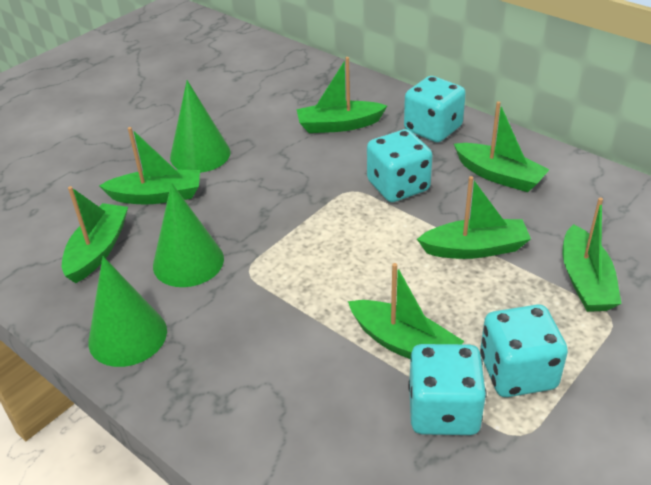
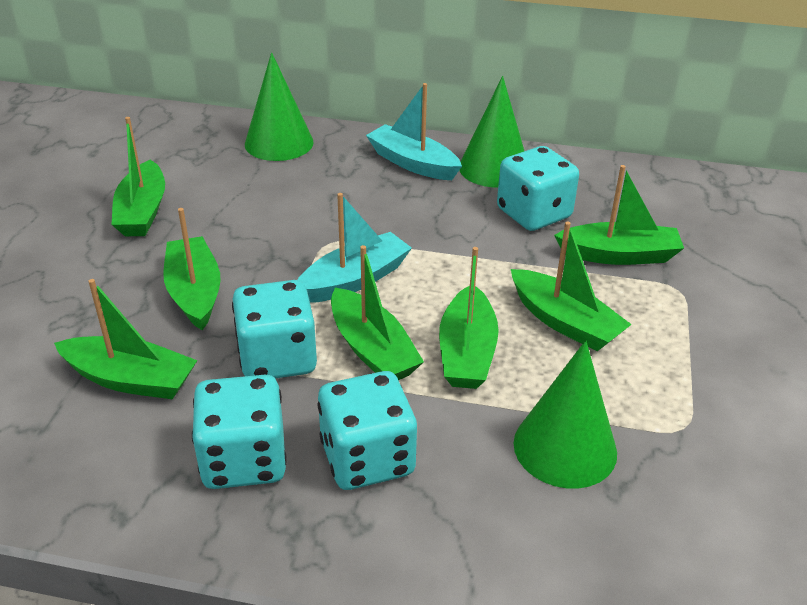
turquoise boat: 0 -> 2

